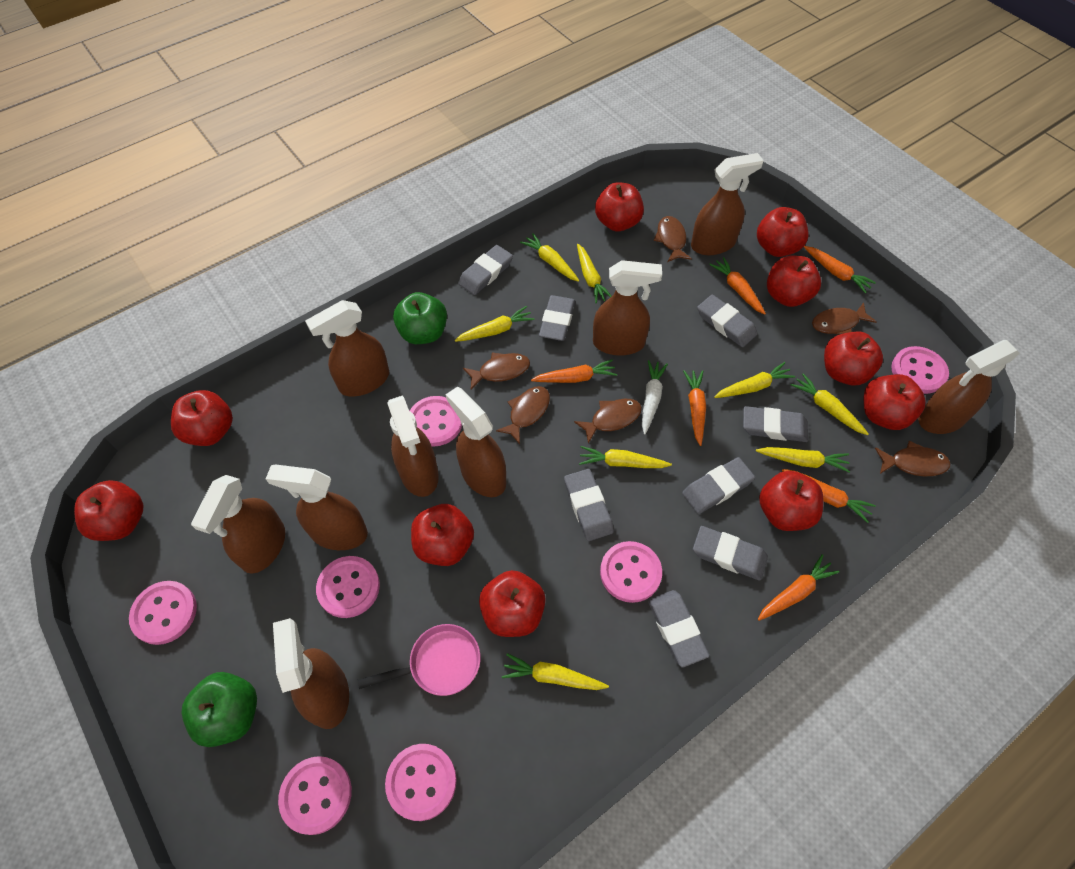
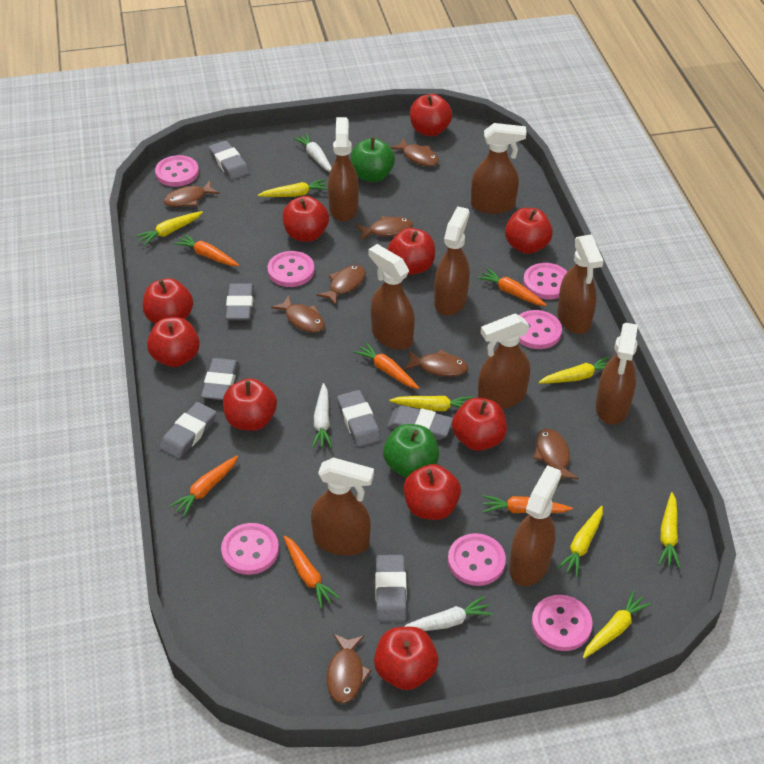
brown fish: 6 -> 8
grey eraser: 8 -> 7
pink pan: 1 -> 0
white carrot: 1 -> 3
yellow carrot: 8 -> 7

